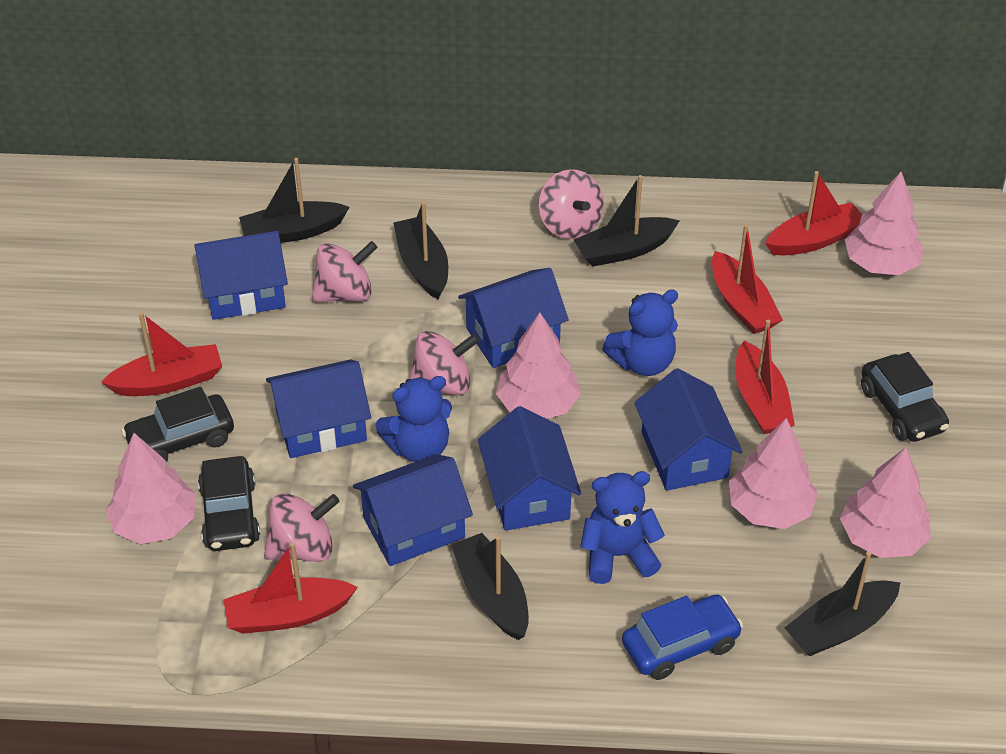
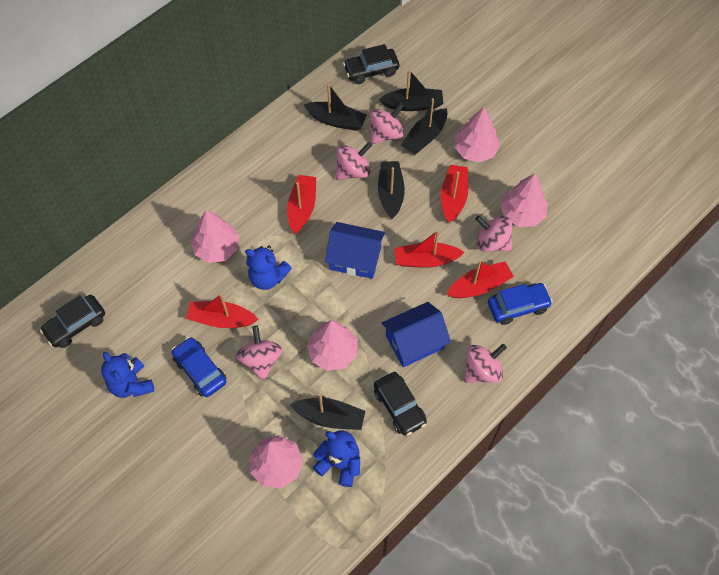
blue car: 1 -> 2
blue house: 6 -> 2
pink spinning top: 4 -> 5

